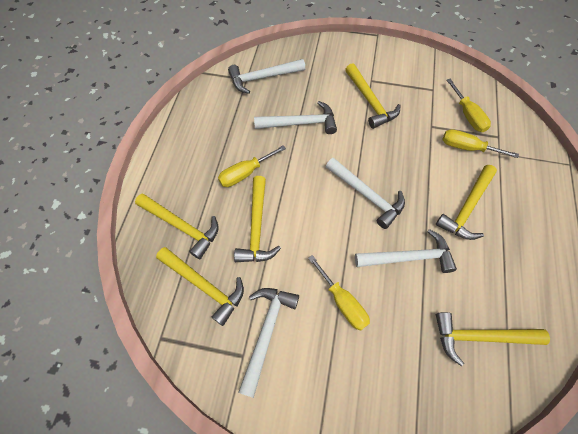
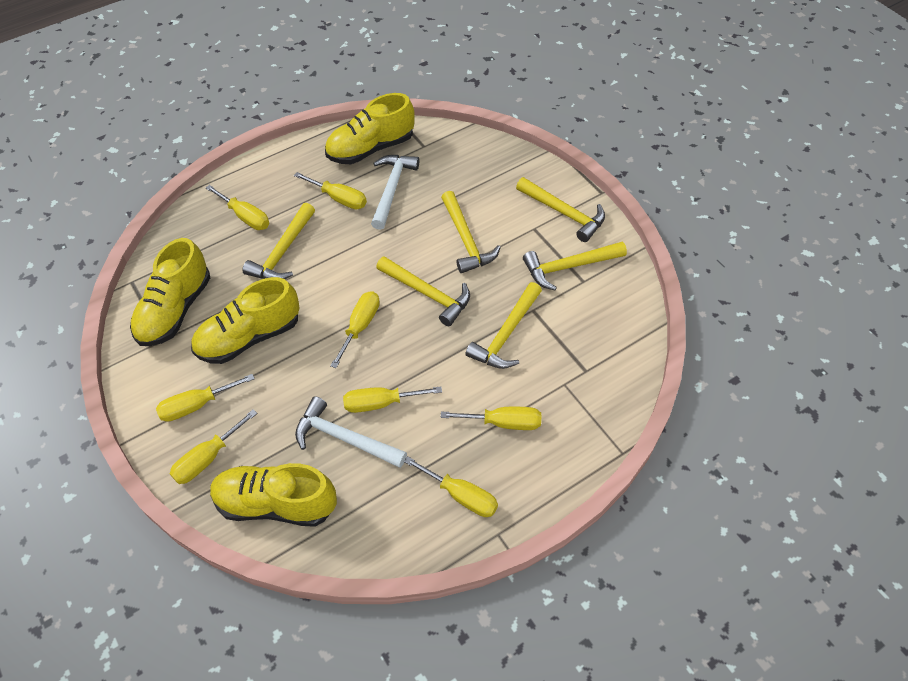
white hammer: 5 -> 2
yellow screwdriver: 4 -> 8
yellow shoe: 0 -> 4

